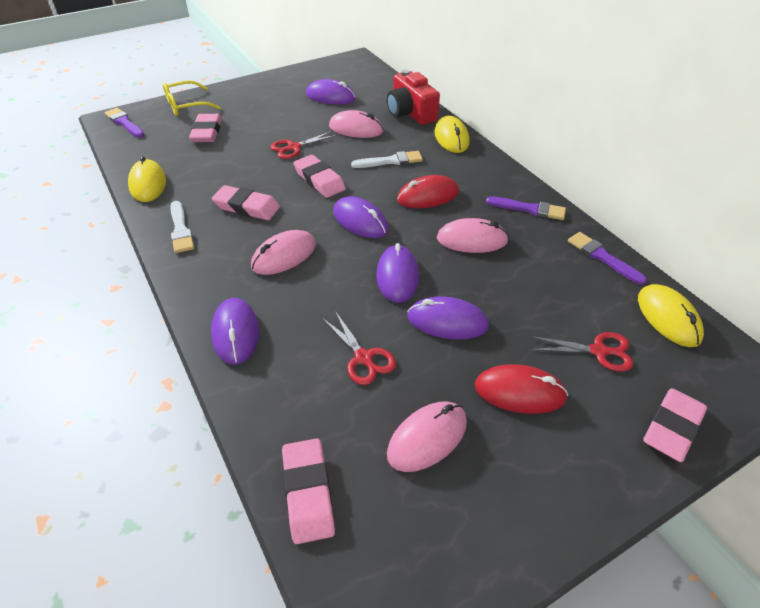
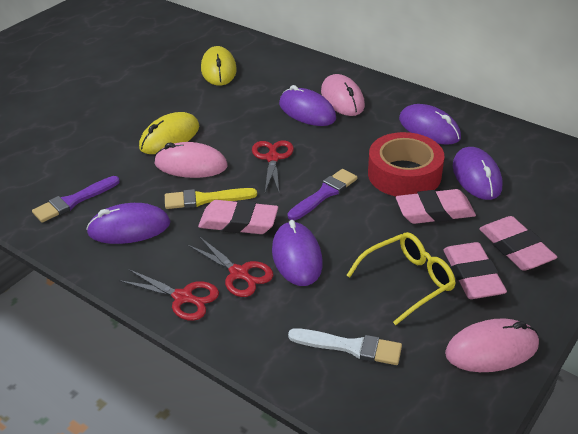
pink eraser: 5 -> 4
pink mouse: 4 -> 3
purple brush: 3 -> 2
red camera: 1 -> 0
red mouse: 2 -> 0
red tape: 0 -> 1
white brush: 2 -> 1
yellow brush: 0 -> 1
yellow mouse: 3 -> 2

